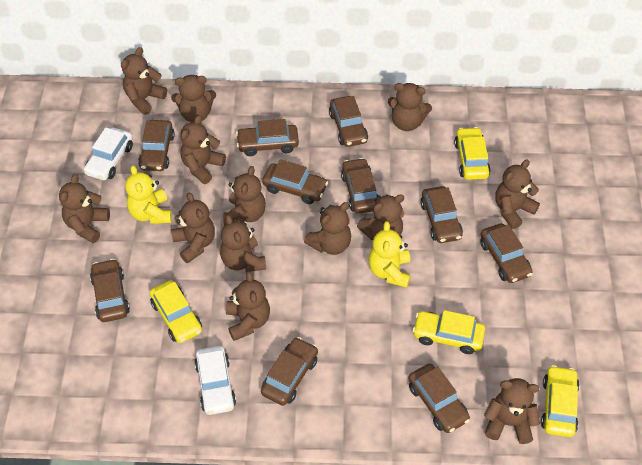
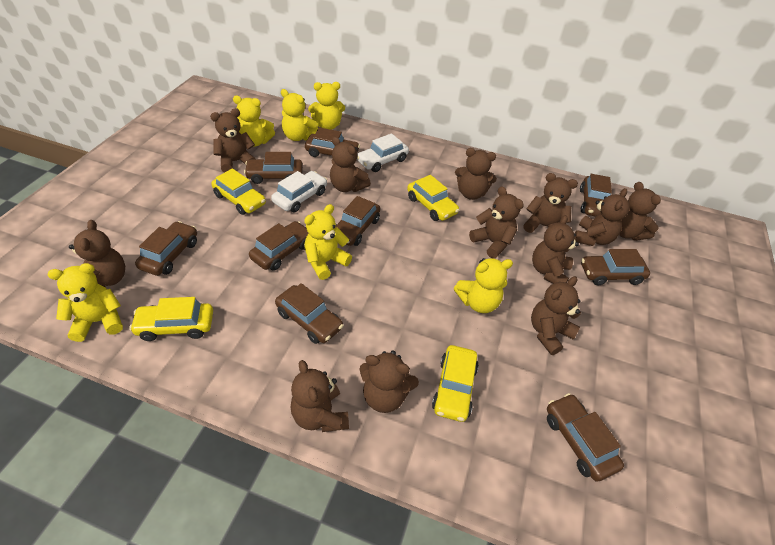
brown car: 10 -> 9
brown teddy bear: 13 -> 12
yellow teddy bear: 2 -> 6

